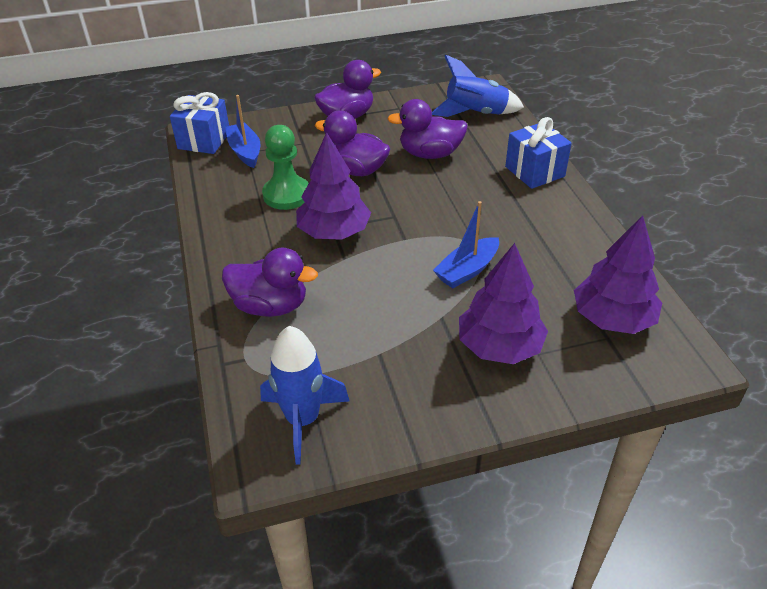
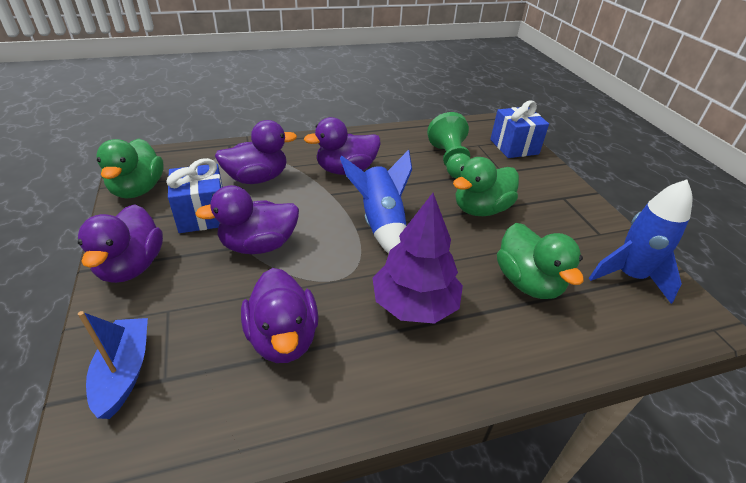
blue boat: 2 -> 1
green duck: 0 -> 3
purple duck: 4 -> 5
purple tree: 3 -> 1

